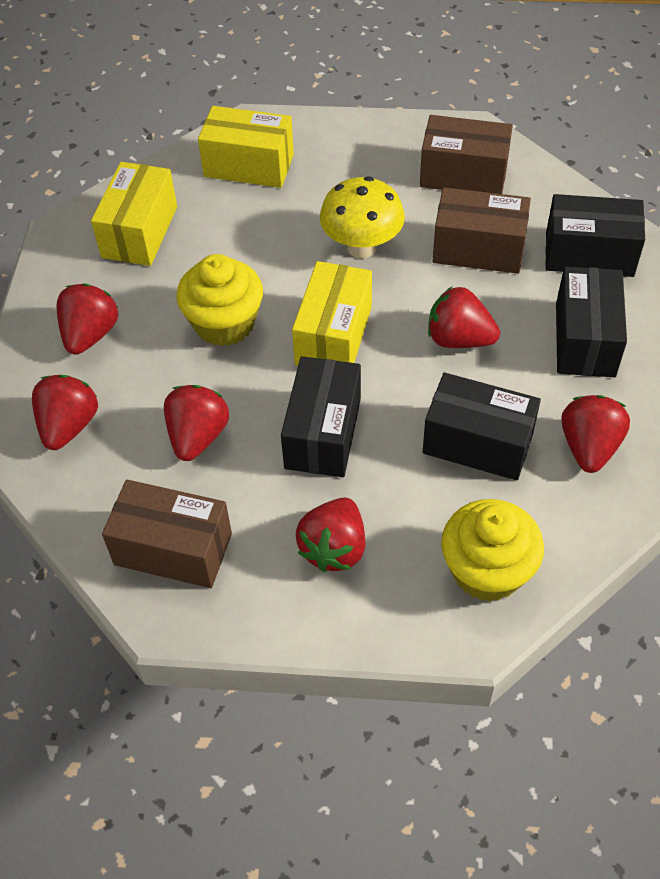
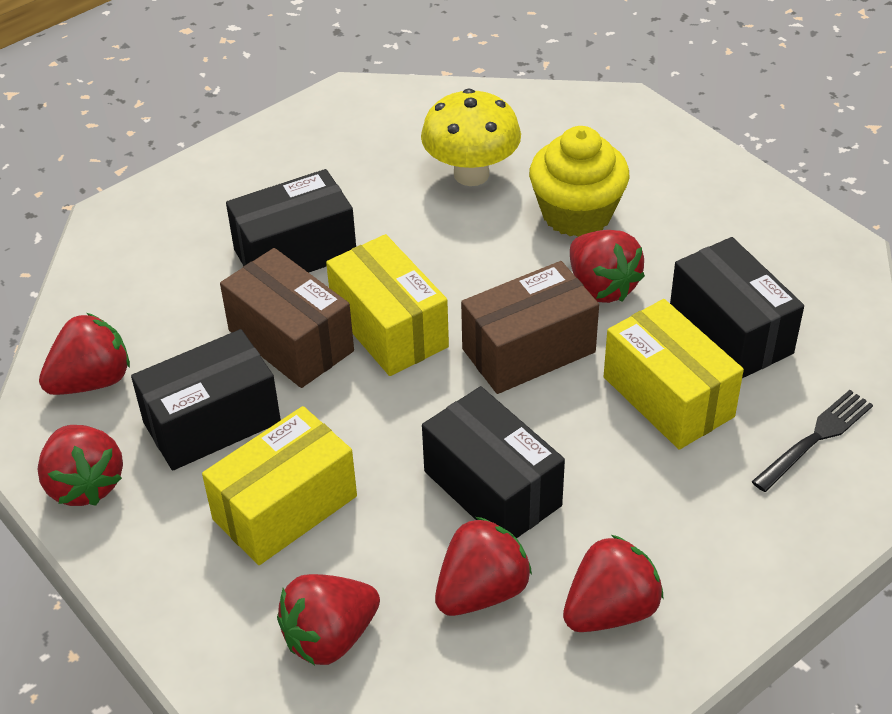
black fork: 0 -> 1
brown box: 3 -> 2
yellow cupcake: 2 -> 1

